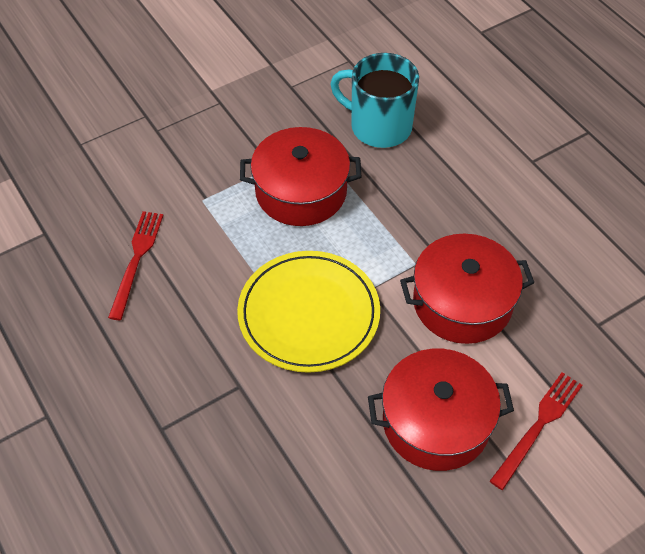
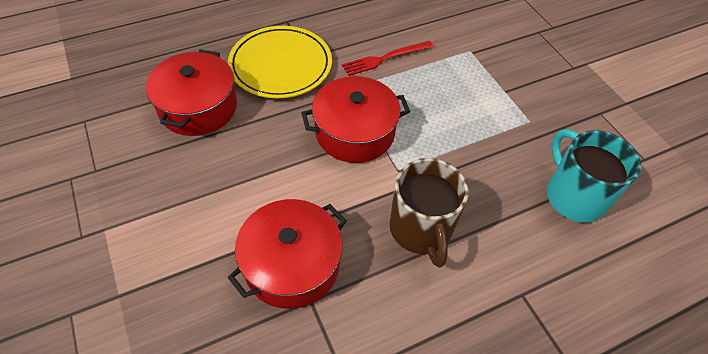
brown mug: 0 -> 1
red fork: 2 -> 1

